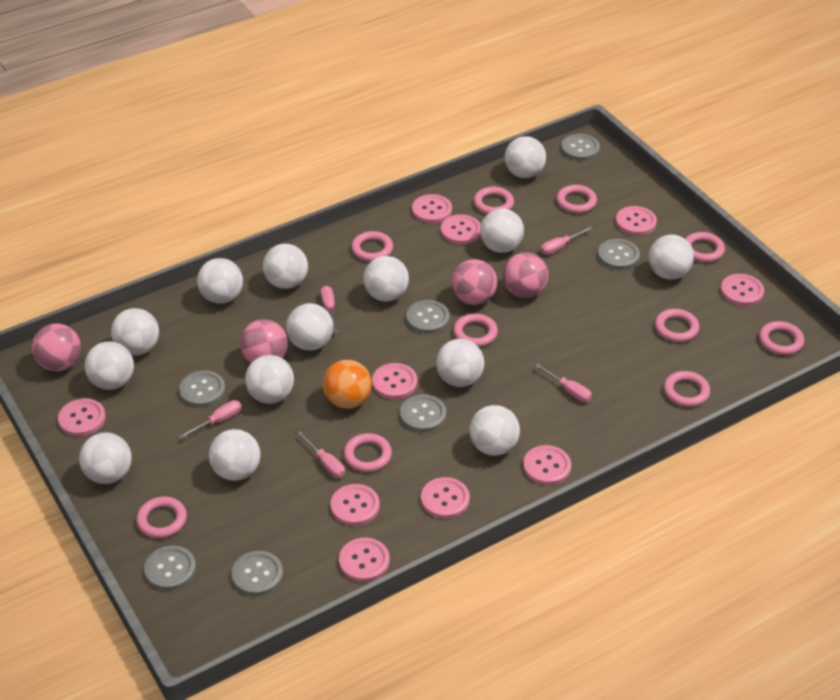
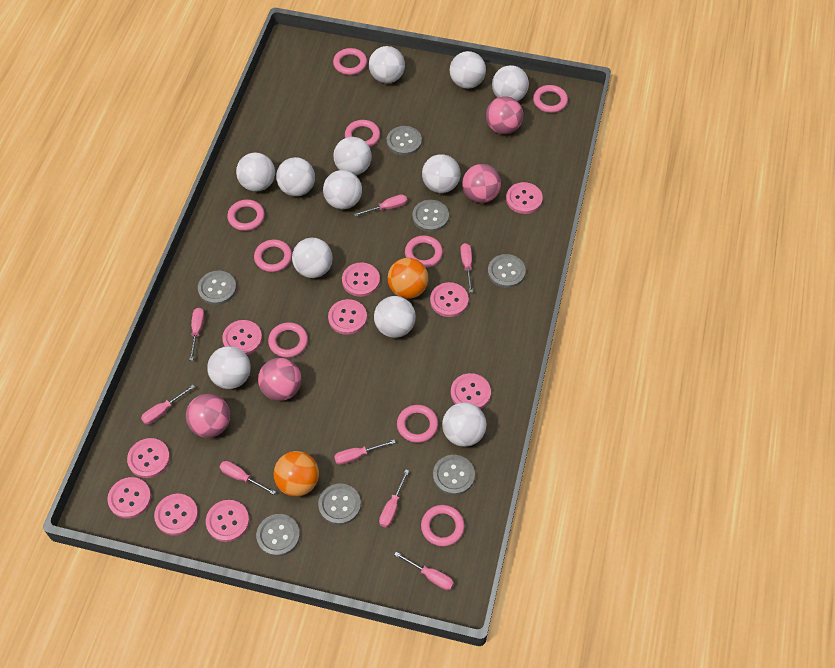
orange ball: 1 -> 2
pink ring: 10 -> 9
pink screwdriver: 5 -> 8
white ball: 14 -> 12

